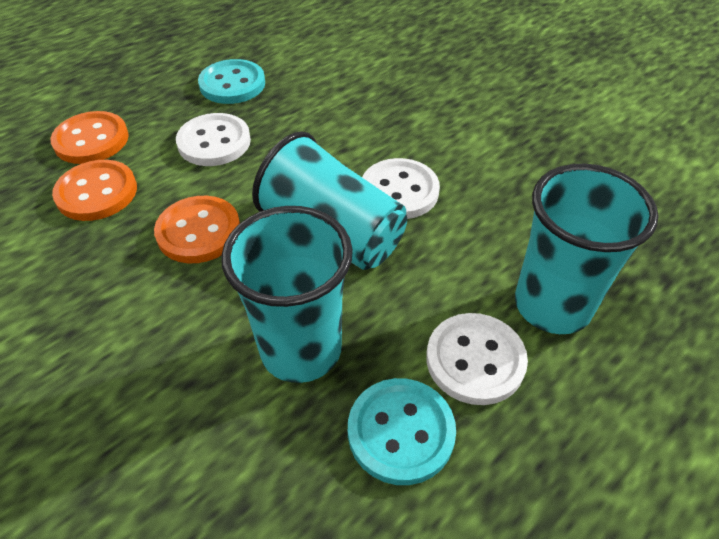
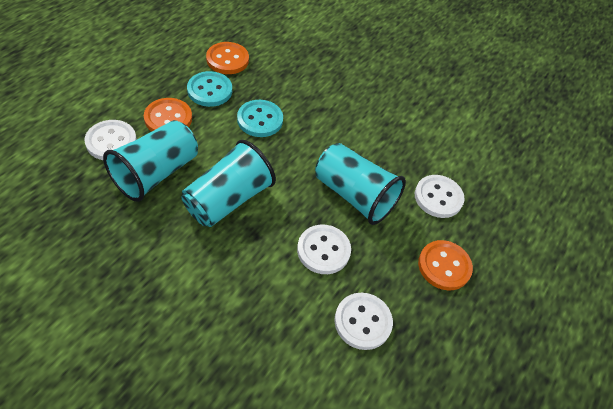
white button: 3 -> 4

